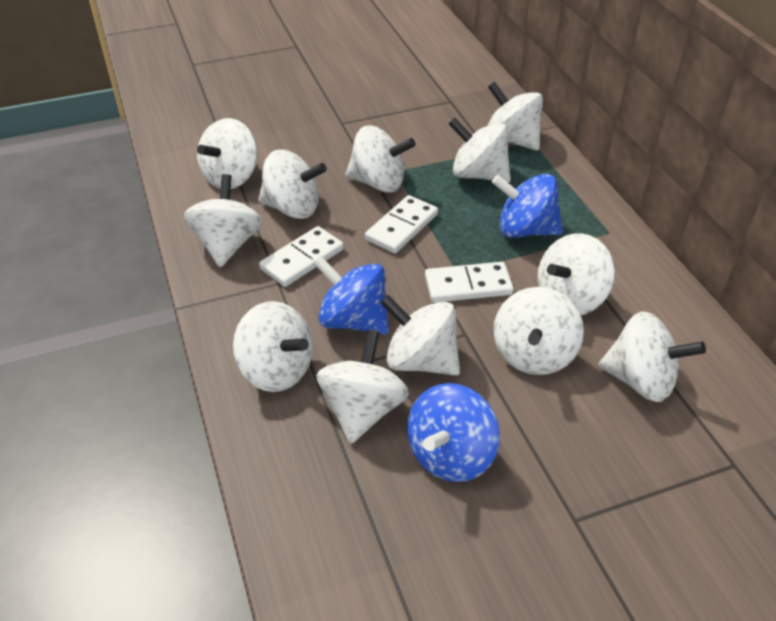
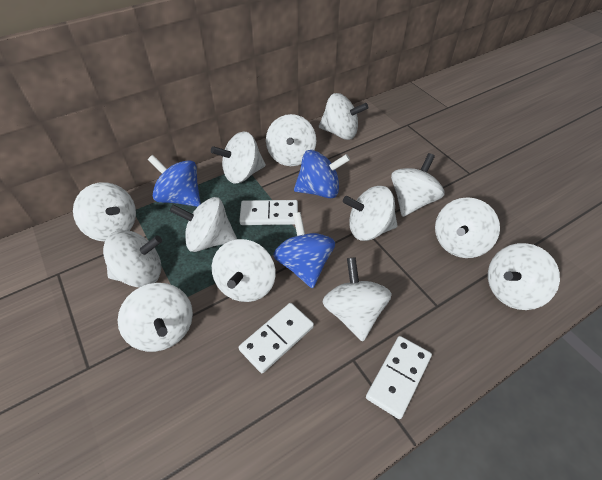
white spinning top: 12 -> 13

